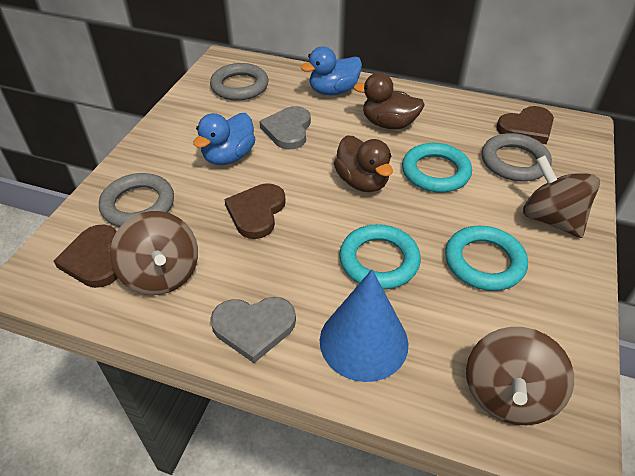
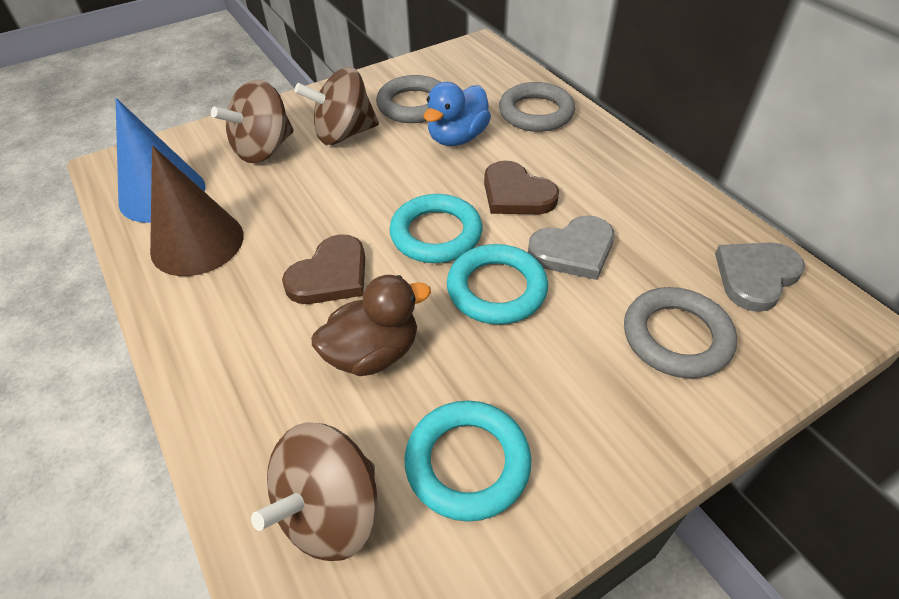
blue duck: 2 -> 1
brown cone: 0 -> 1
brown duck: 2 -> 1
brown heart: 3 -> 2

